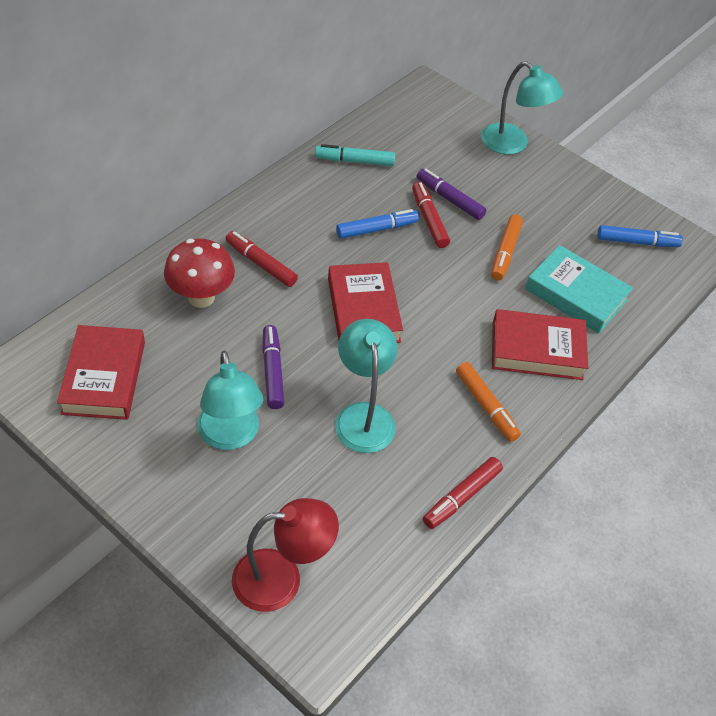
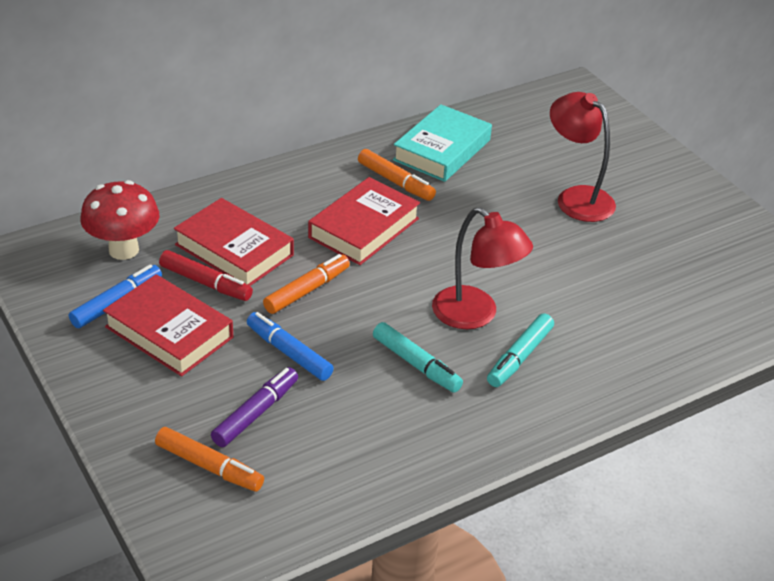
orange marker: 2 -> 3
purple marker: 2 -> 1
red lamp: 1 -> 2
red marker: 3 -> 1
turquoise lamp: 3 -> 0
turquoise marker: 1 -> 2

